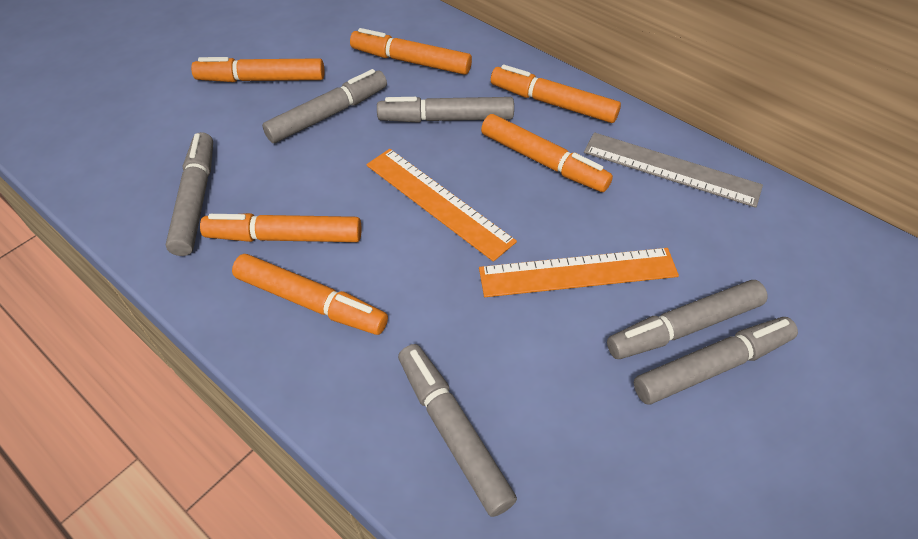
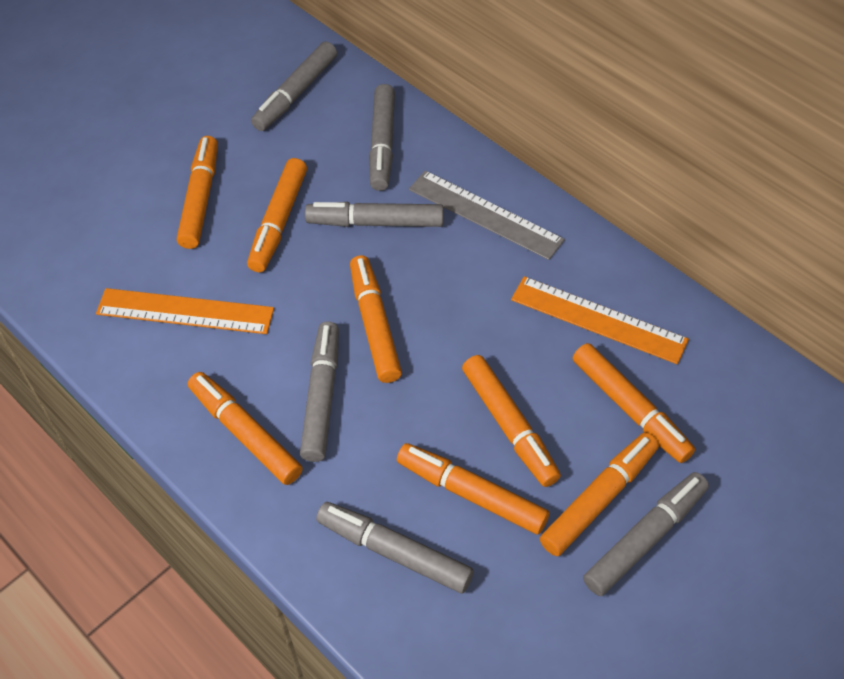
orange marker: 6 -> 8

